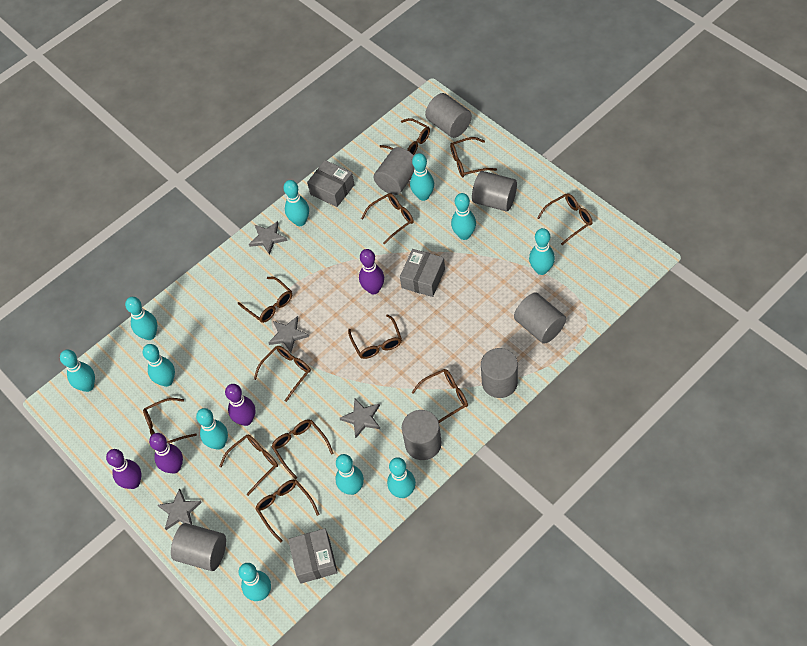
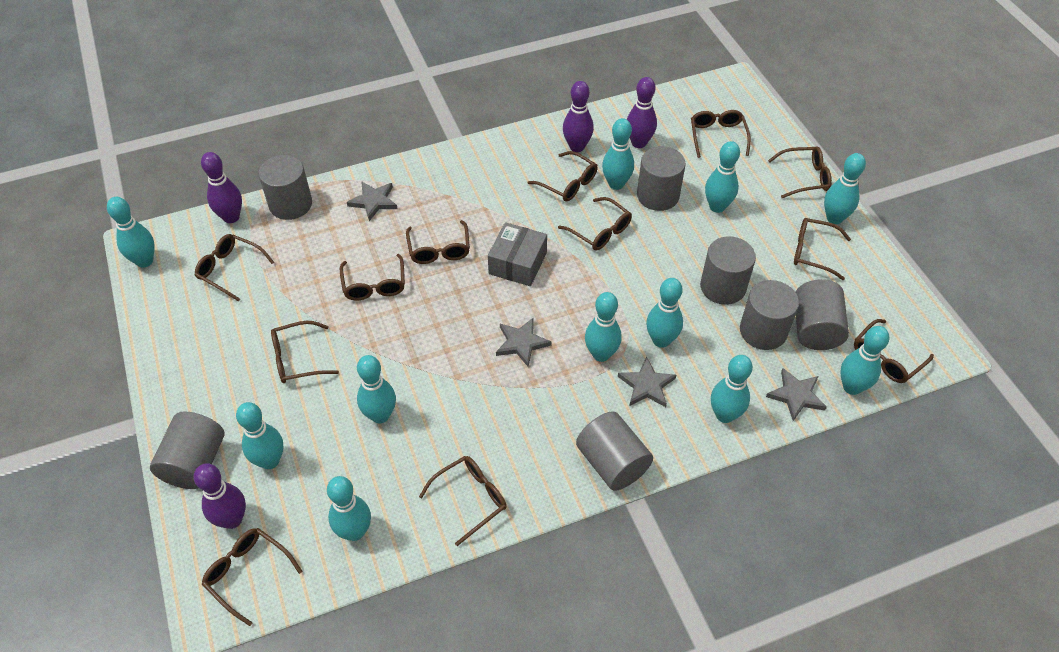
grey box: 3 -> 1

